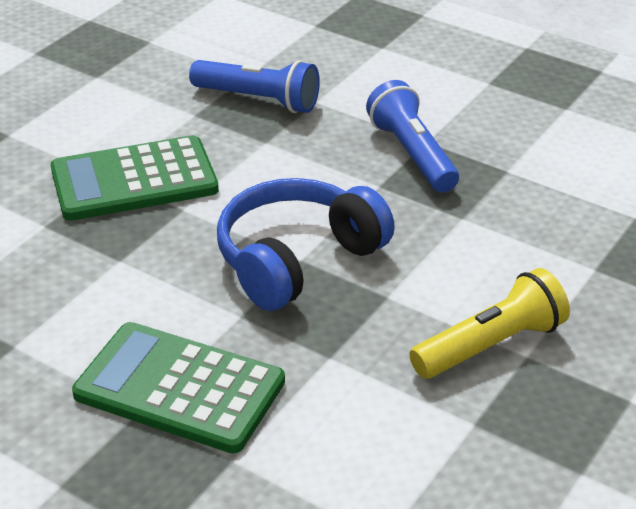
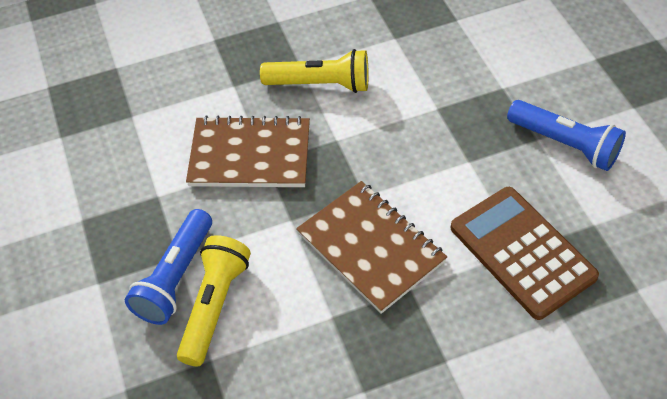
blue headphones: 1 -> 0
brown calculator: 0 -> 1
brown notebook: 0 -> 2
green calculator: 2 -> 0
yellow flashlight: 1 -> 2

